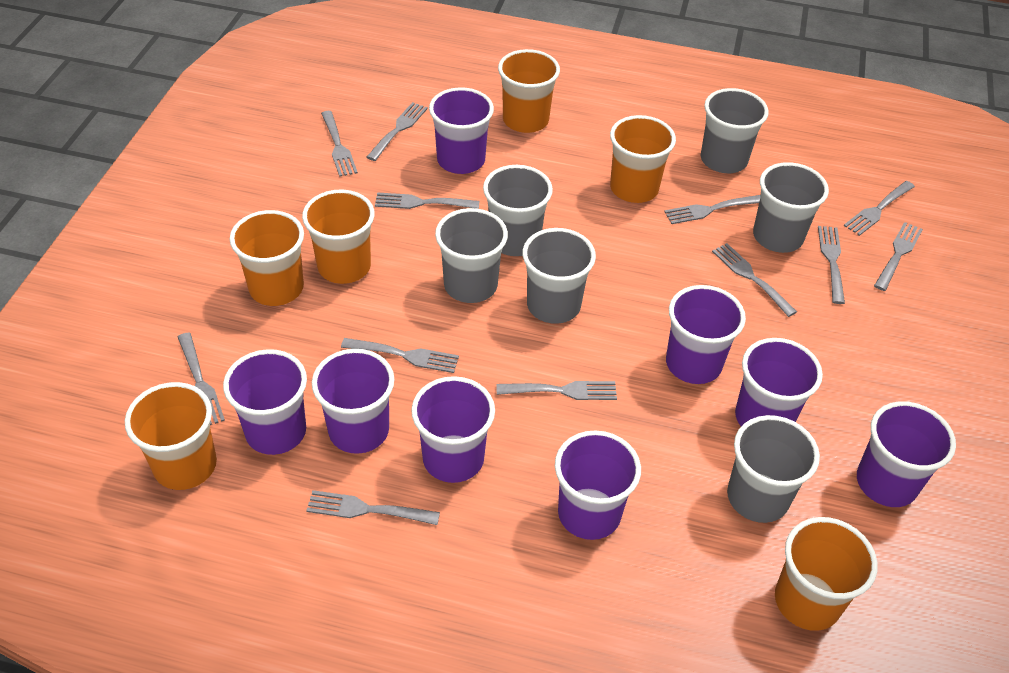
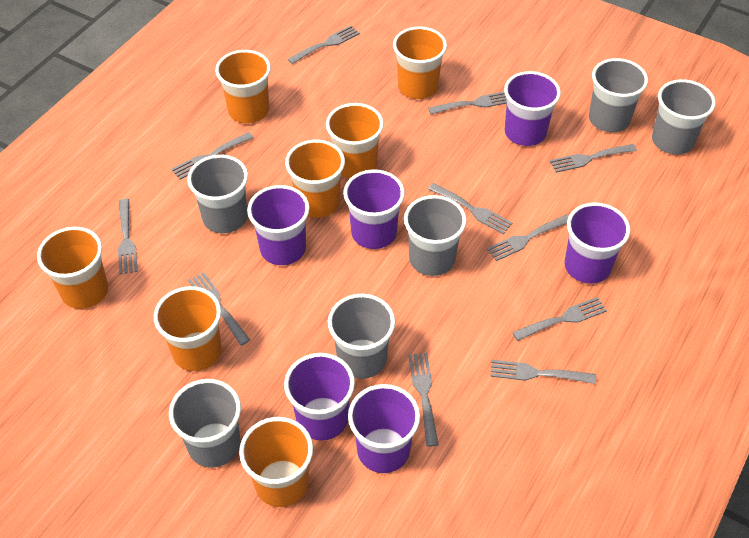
grey fork: 12 -> 11
orange cup: 6 -> 7
purple cup: 8 -> 6

